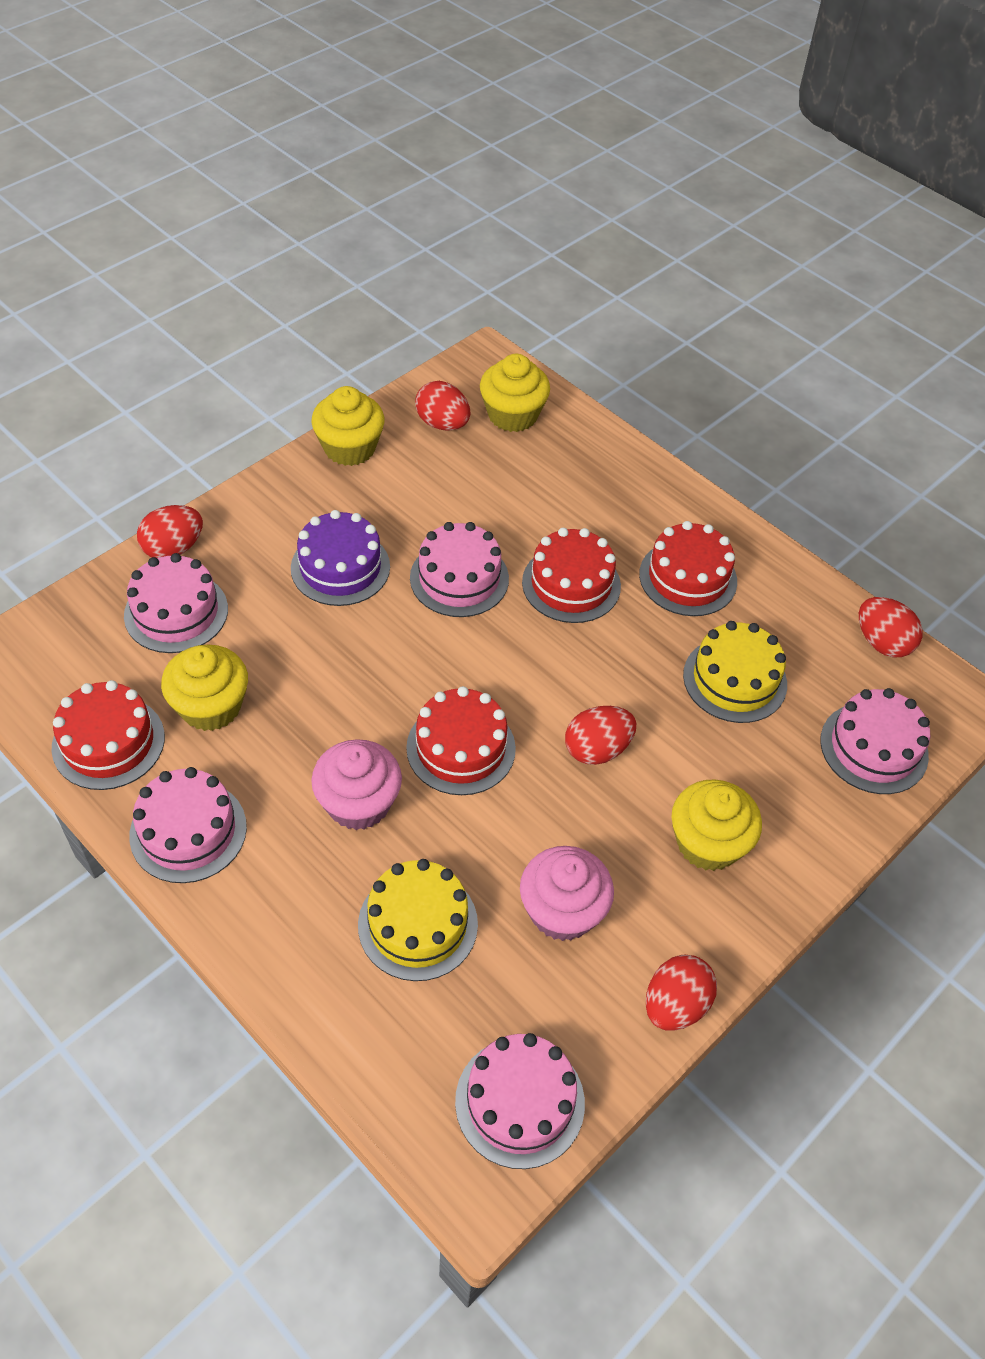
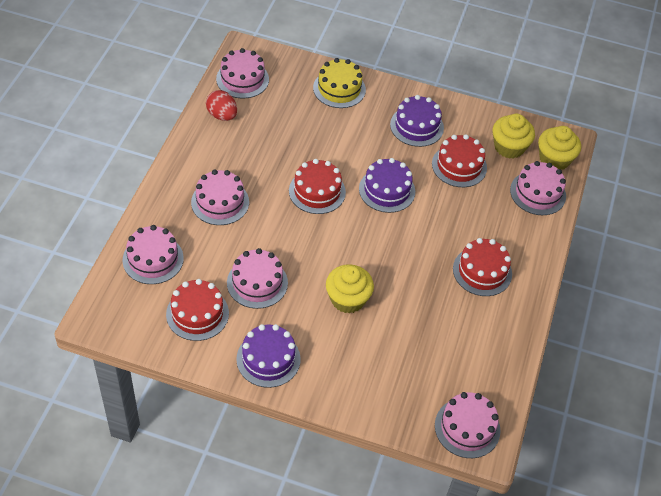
pink cake: 5 -> 6
pink cupcake: 2 -> 0
purple cake: 1 -> 3
red egg: 5 -> 1
yellow cake: 2 -> 1
yellow cupcake: 4 -> 3

